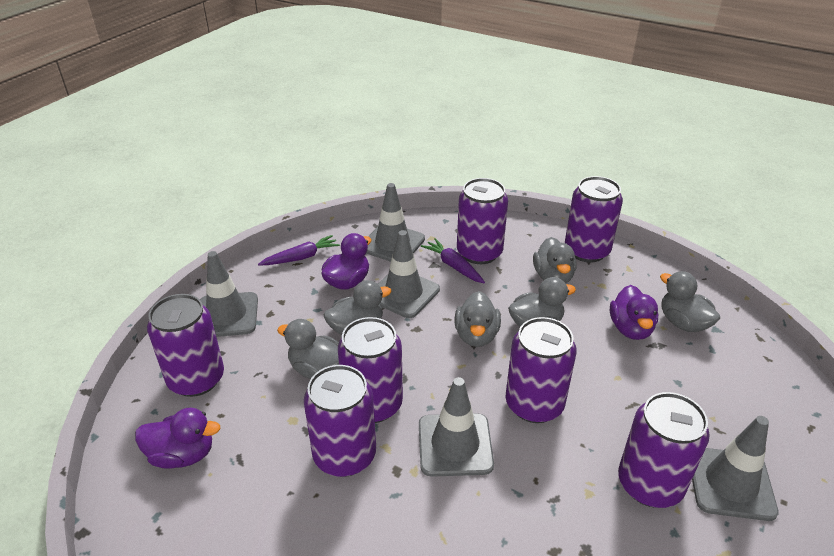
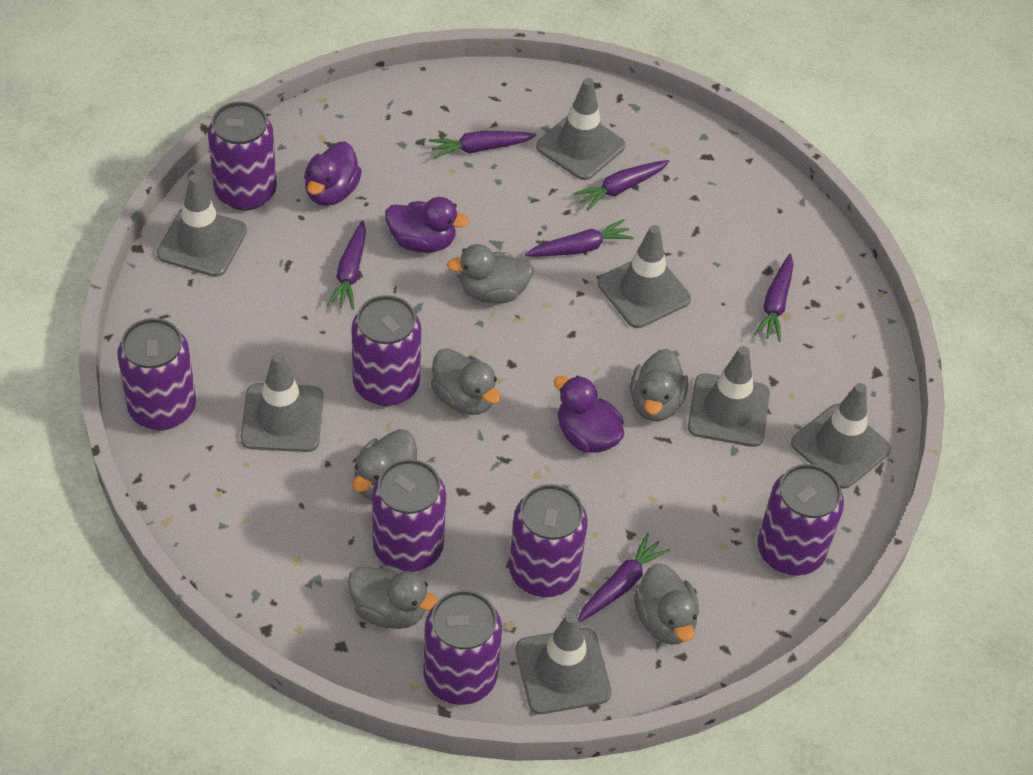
grey traffic cone: 5 -> 7
purple carrot: 2 -> 6

